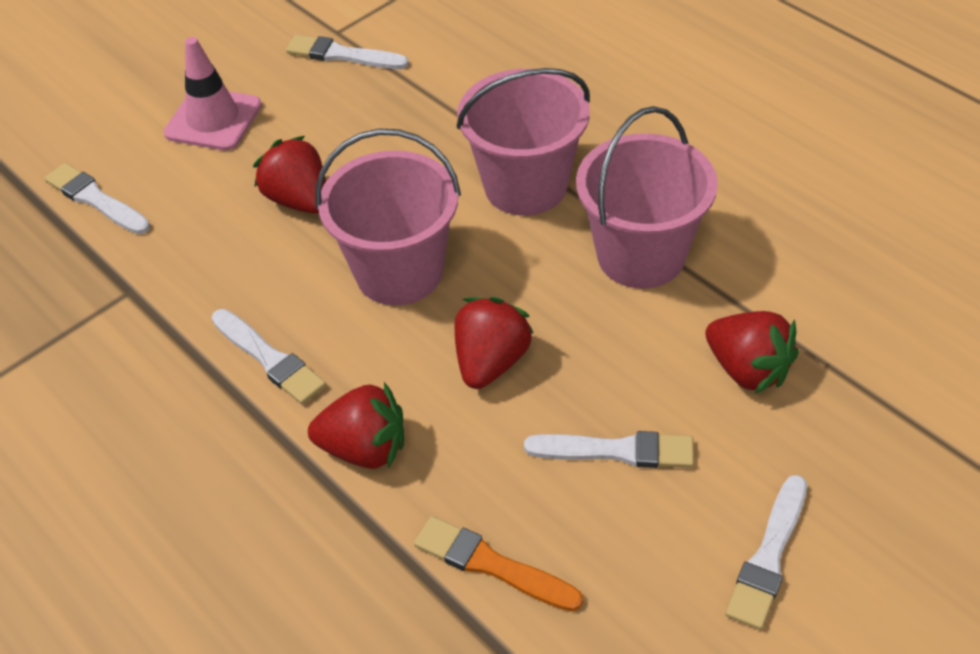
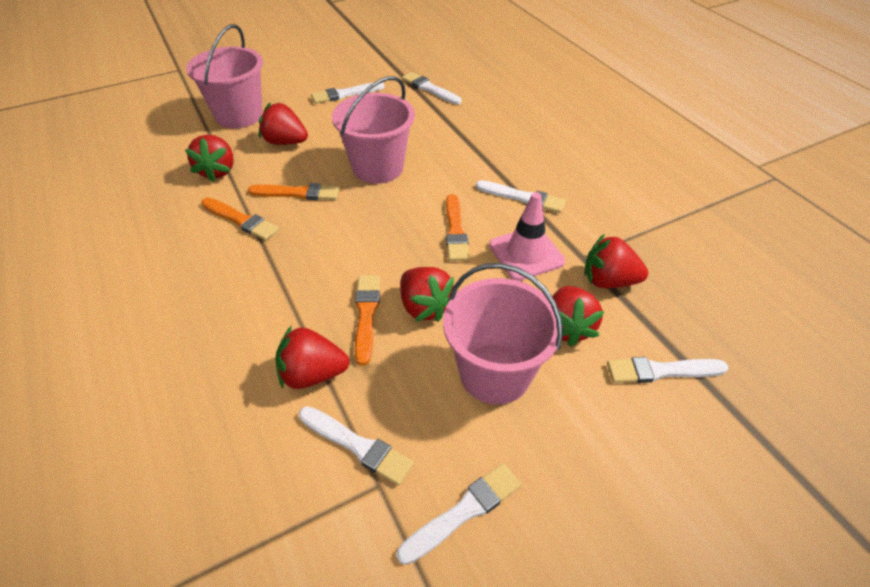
orange brush: 1 -> 4
red strawberry: 4 -> 6
white brush: 5 -> 6

